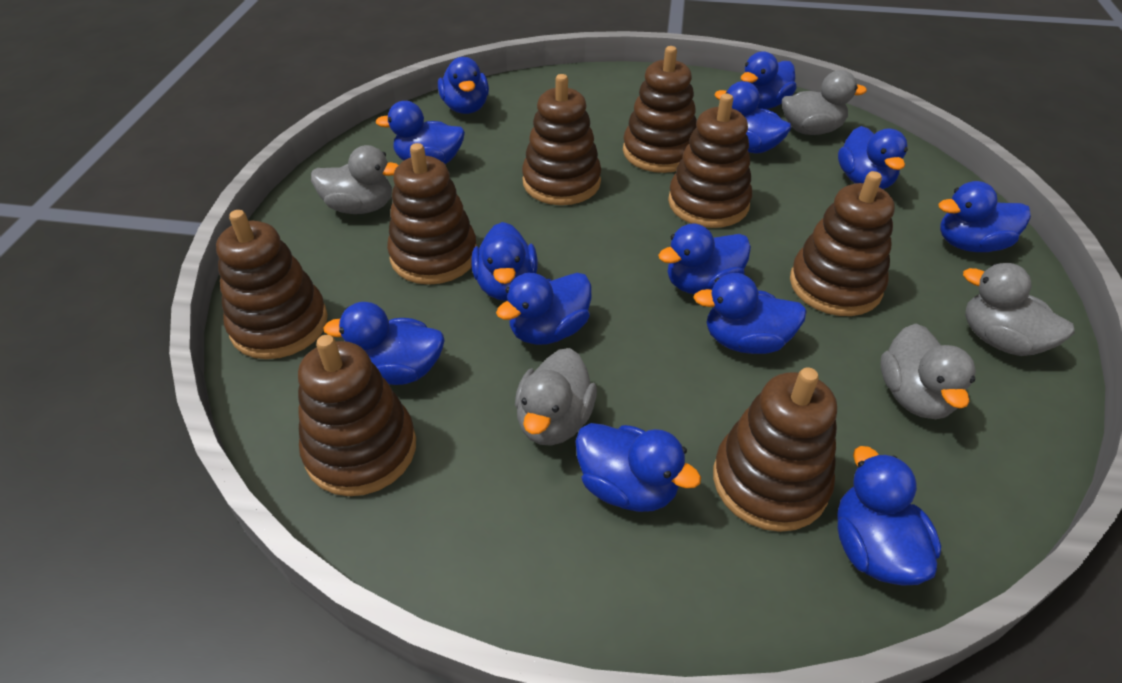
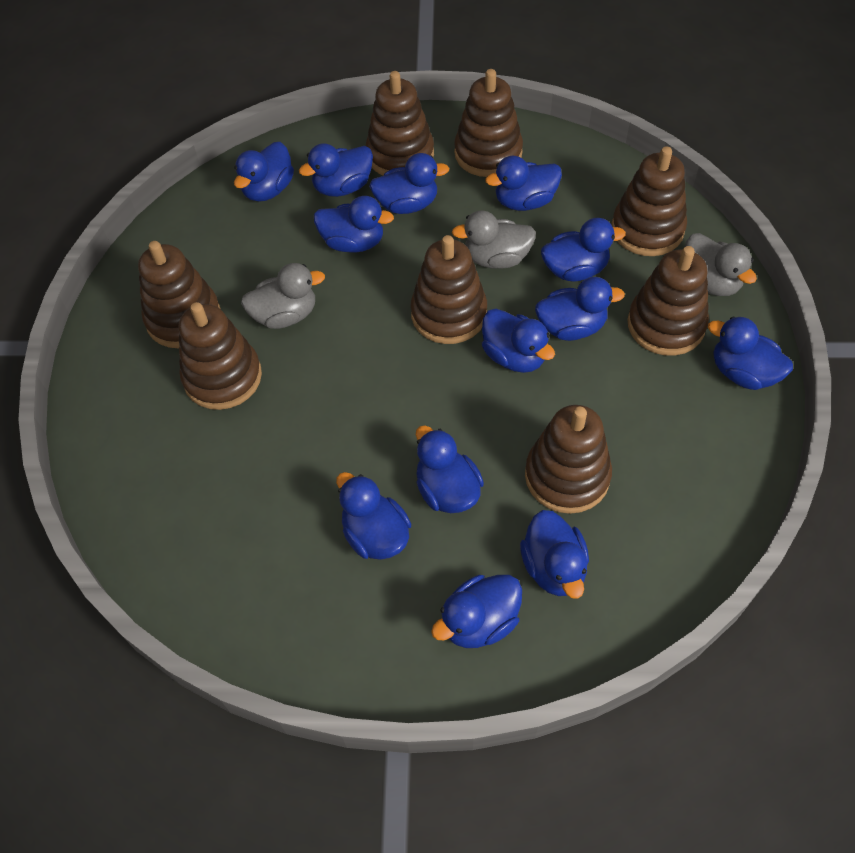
grey duck: 5 -> 3

